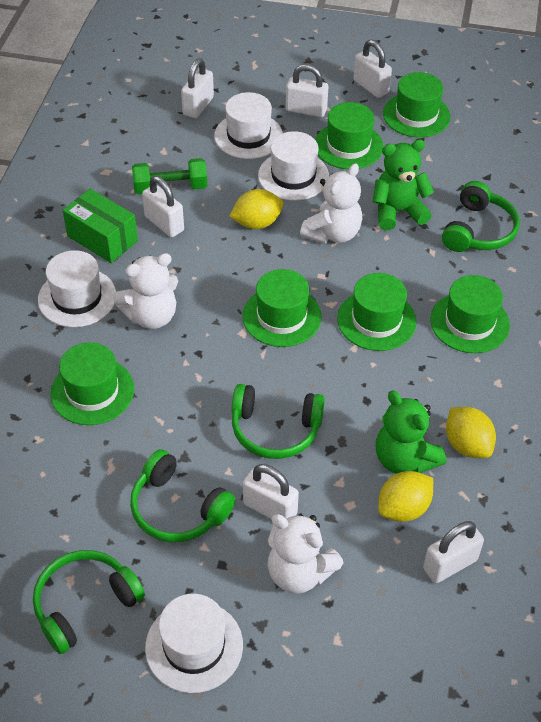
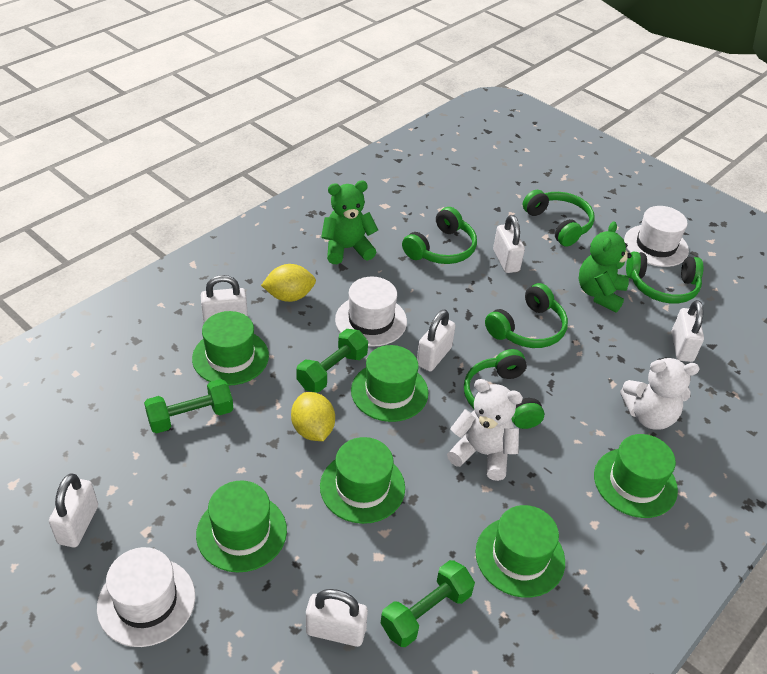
green box: 1 -> 0
green dumbbell: 1 -> 3
green headphones: 4 -> 5
white hat: 4 -> 3
white teddy bear: 3 -> 2
yellow lemon: 3 -> 2

